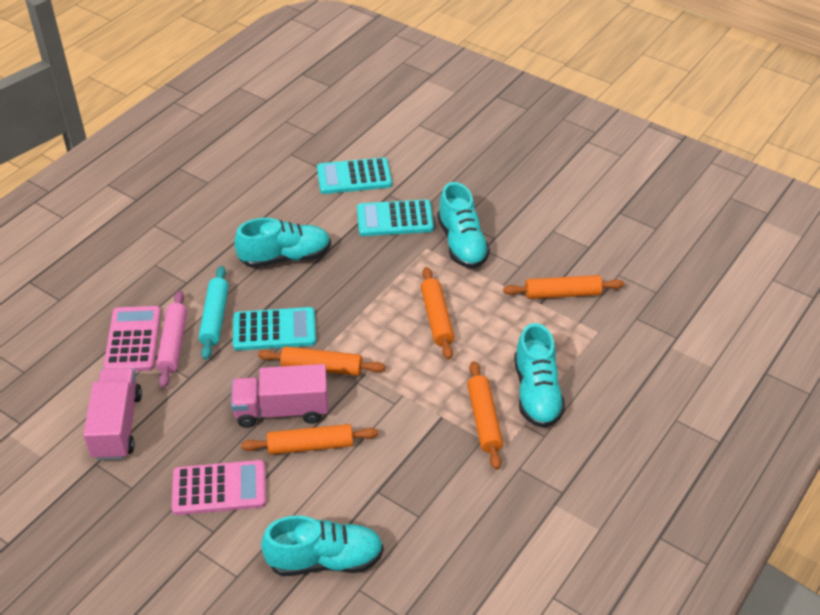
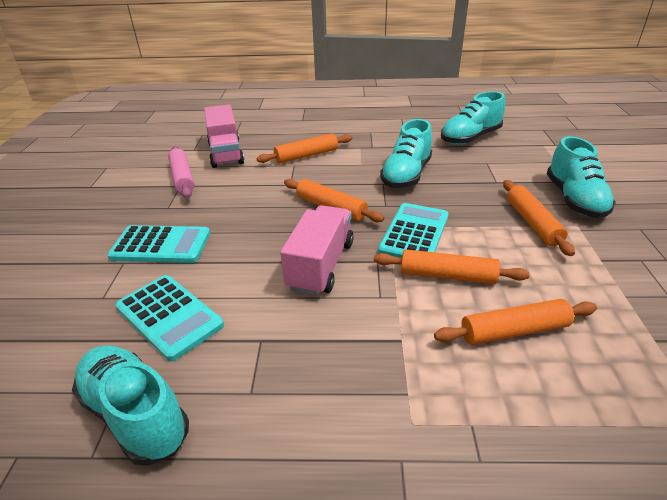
pink calculator: 2 -> 0
turquoise rolling pin: 1 -> 0

